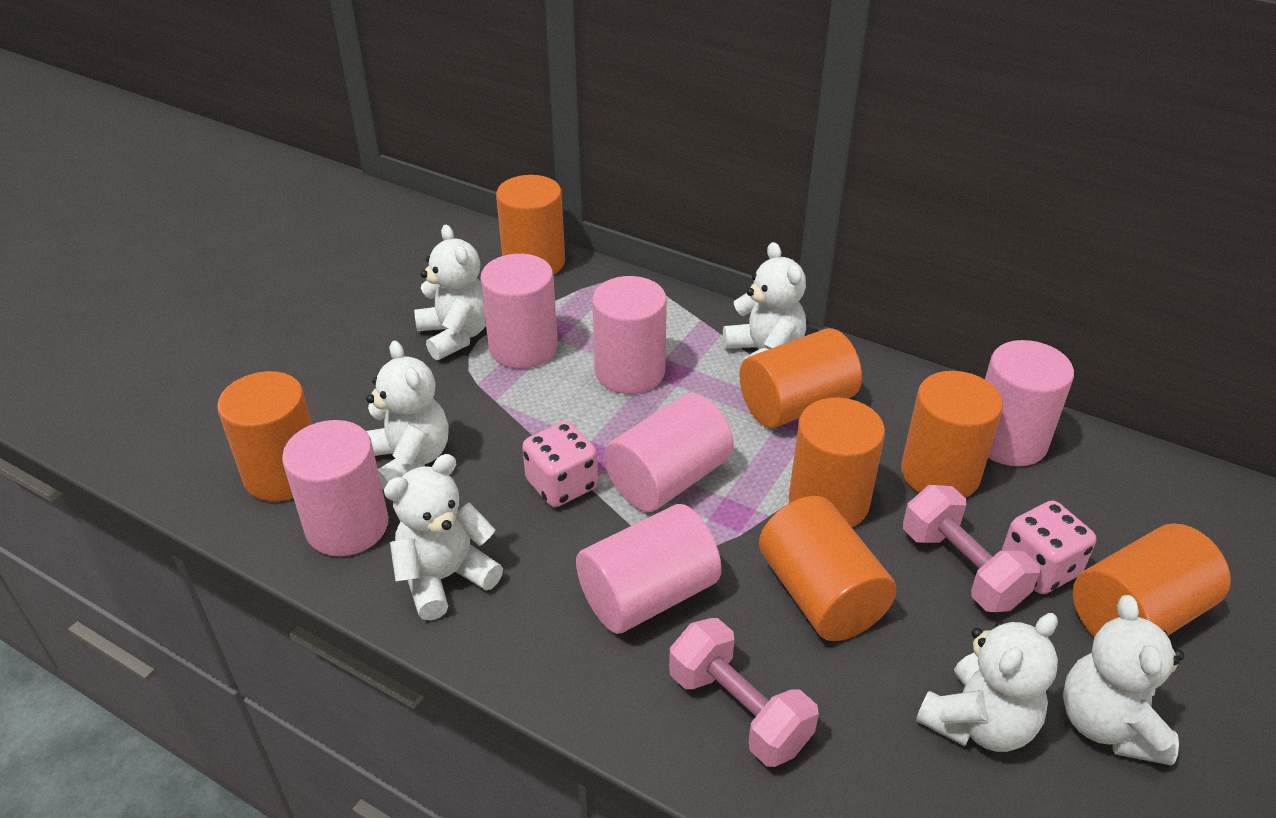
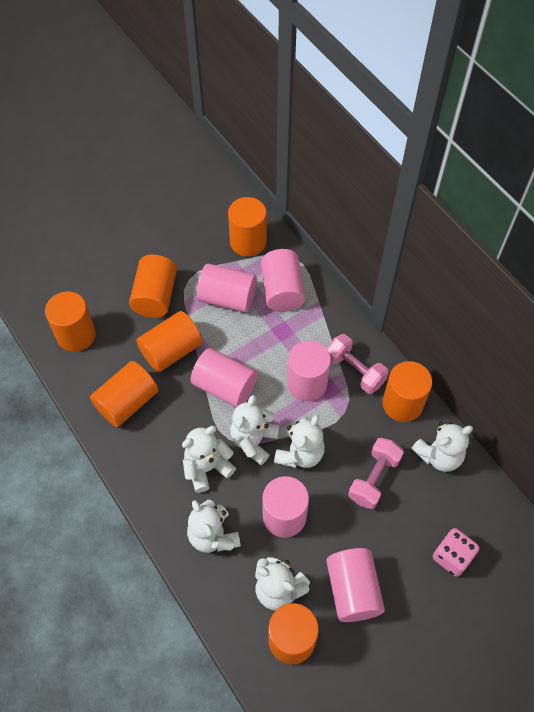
pink dice: 2 -> 1

